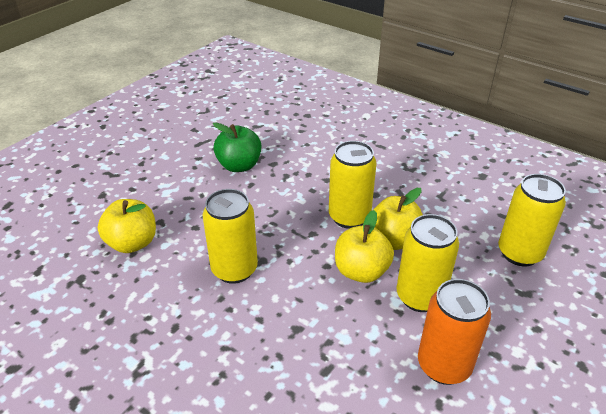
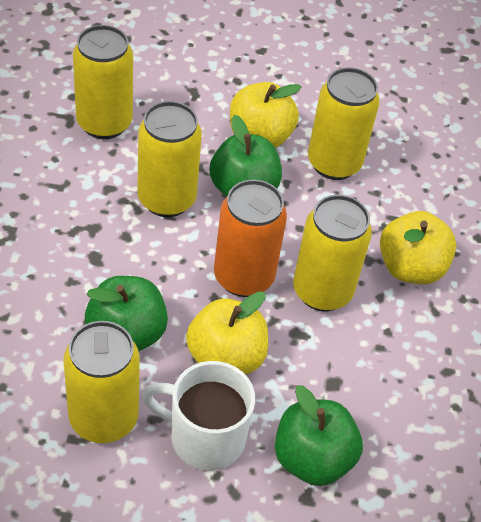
green apple: 1 -> 3
white mug: 0 -> 1
yellow can: 4 -> 5

